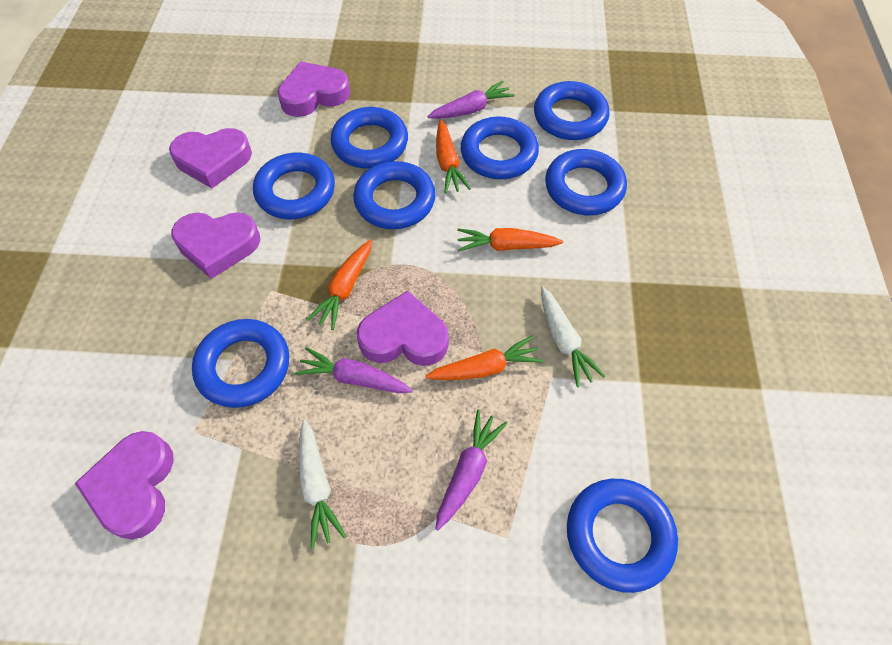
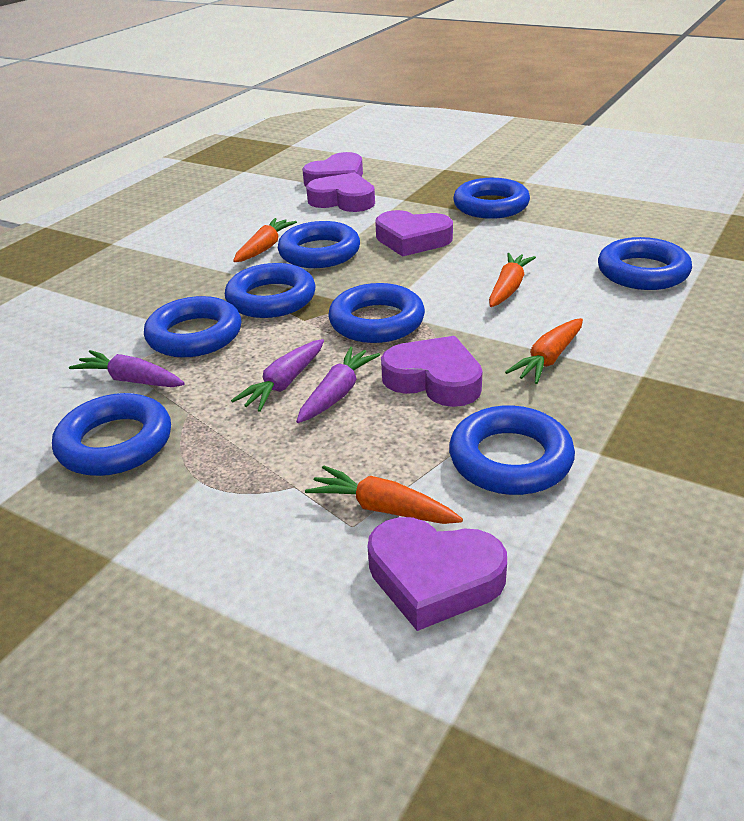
white carrot: 2 -> 0

